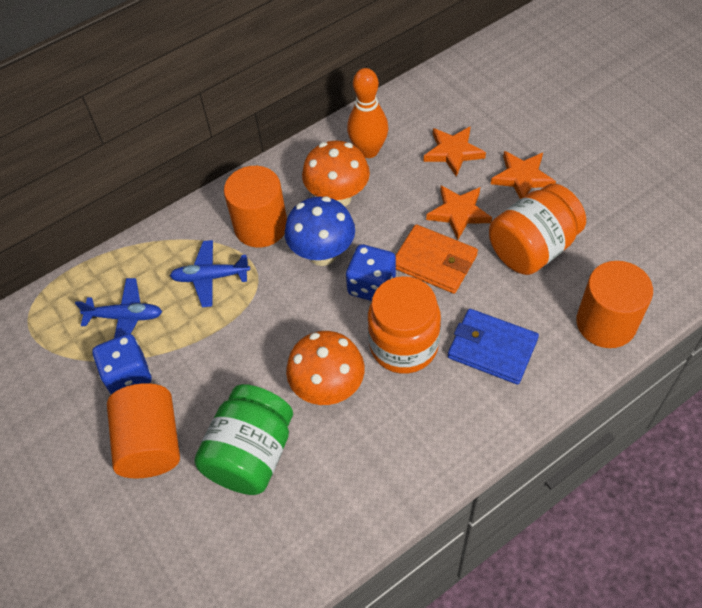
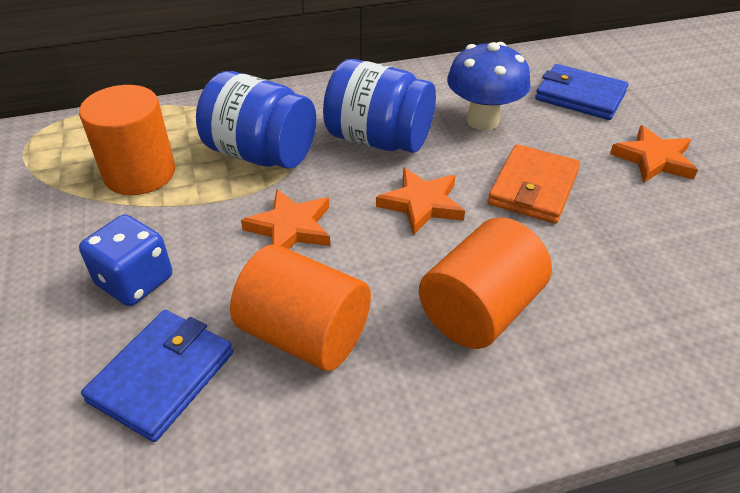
blue dice: 2 -> 1
blue jar: 0 -> 2
blue plane: 2 -> 0
blue wallet: 1 -> 2
green jar: 1 -> 0
orange bowling pin: 1 -> 0
orange jar: 2 -> 0
orange mushroom: 2 -> 0

